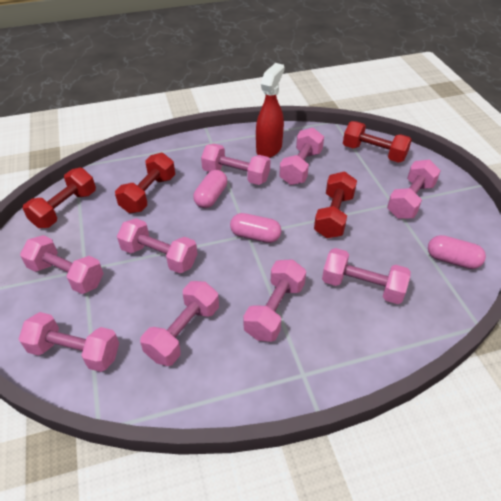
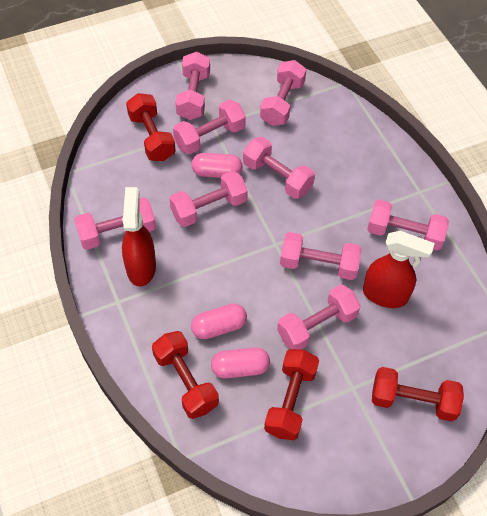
red spray bottle: 1 -> 2

